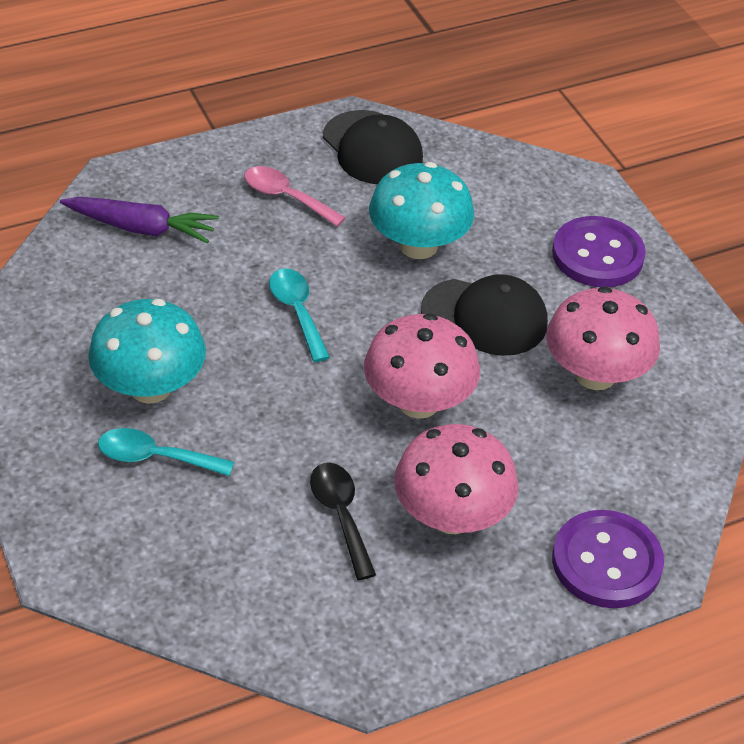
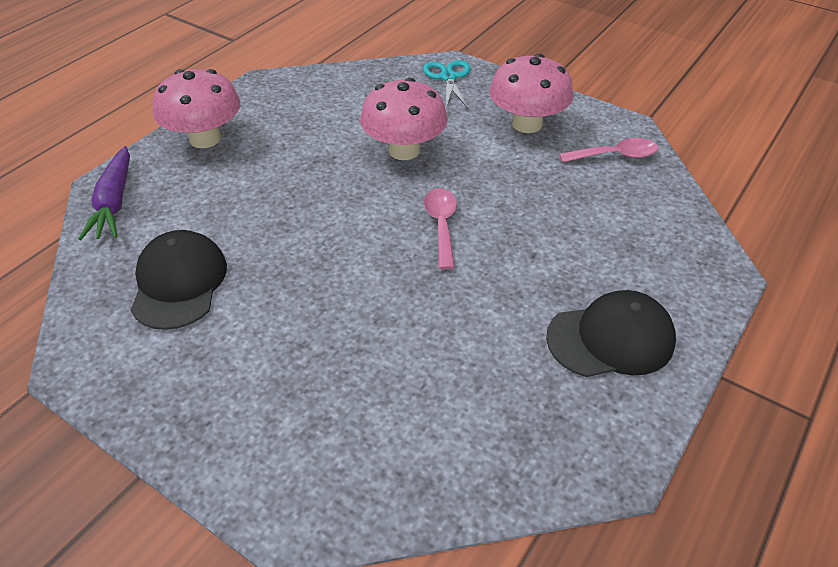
black spoon: 1 -> 0
pink spoon: 1 -> 2
purple button: 2 -> 0
turquoise mushroom: 2 -> 0
turquoise scissors: 0 -> 1
turquoise spoon: 2 -> 0

